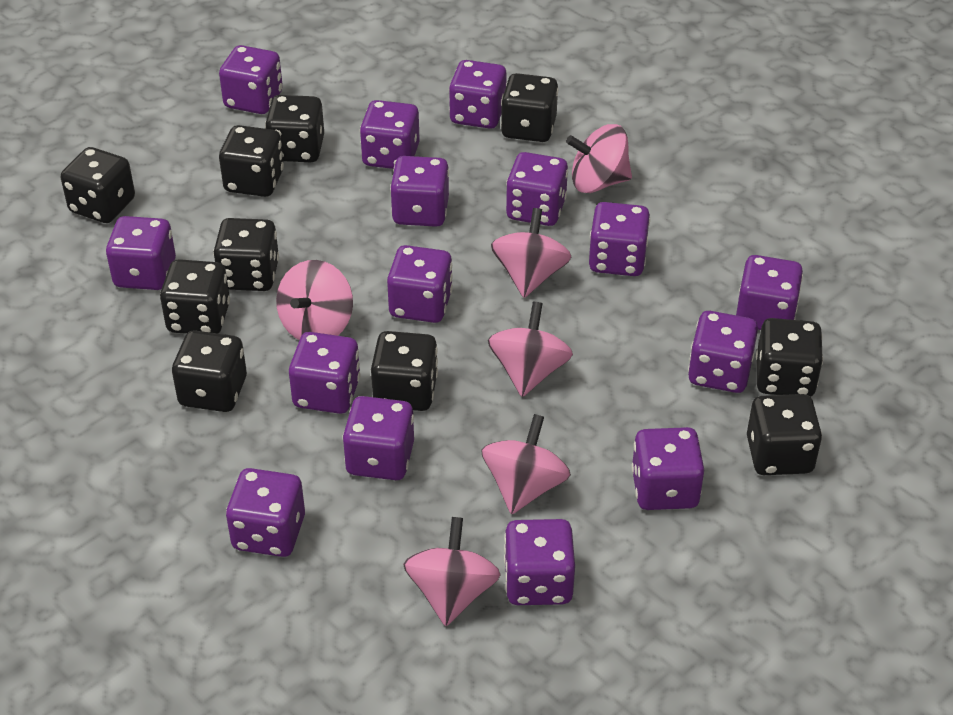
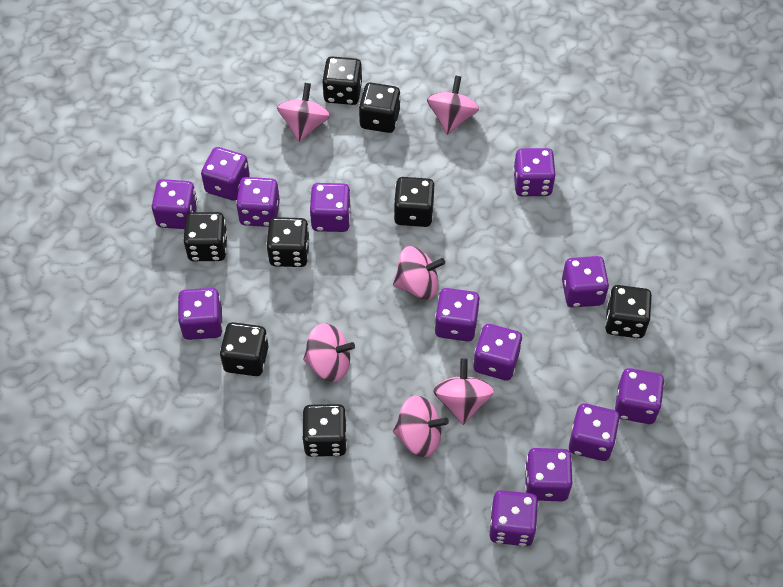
black dice: 10 -> 8
purple dice: 15 -> 13

